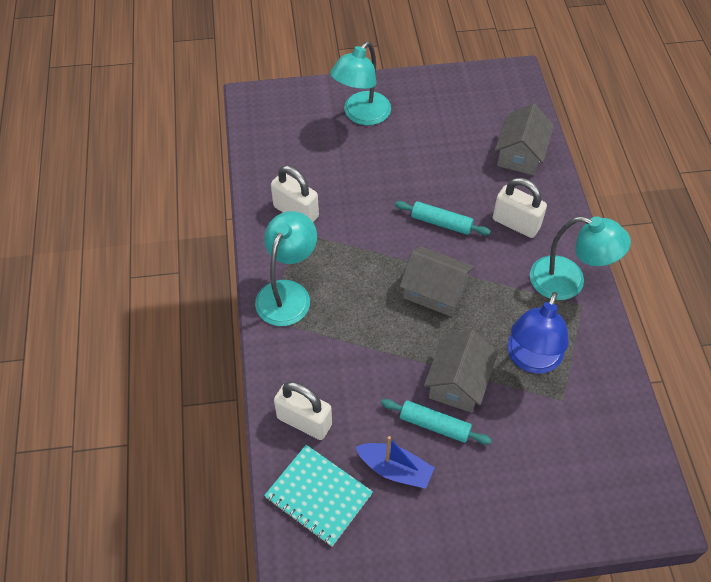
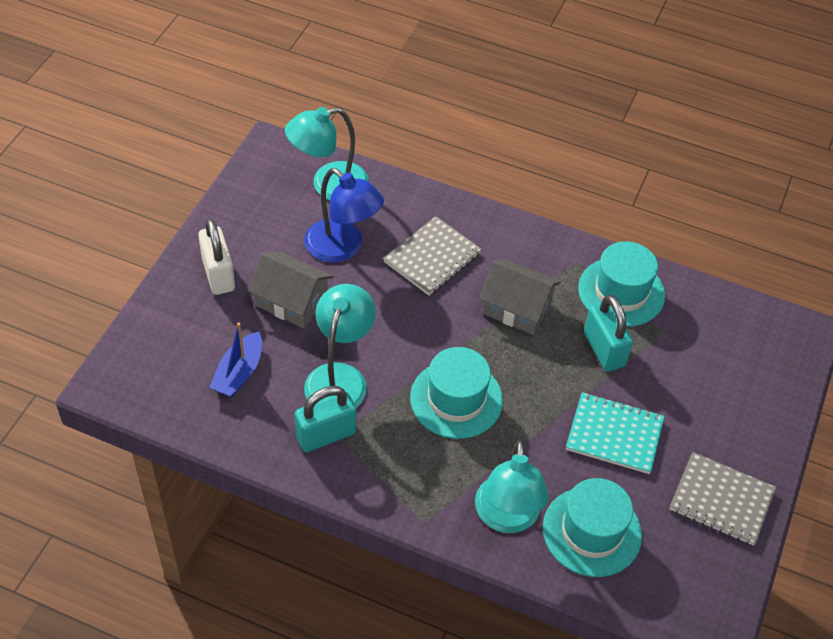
grey house: 3 -> 2
grey notebook: 0 -> 2
turquoise hat: 0 -> 3
turquoise padlock: 0 -> 2
turquoise rolling pin: 2 -> 0
white padlock: 3 -> 1

